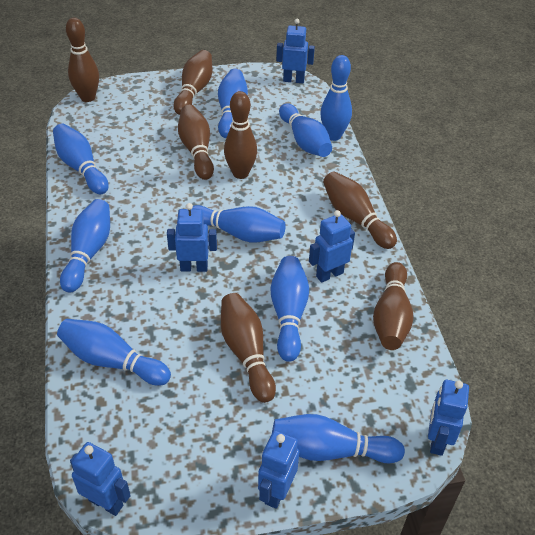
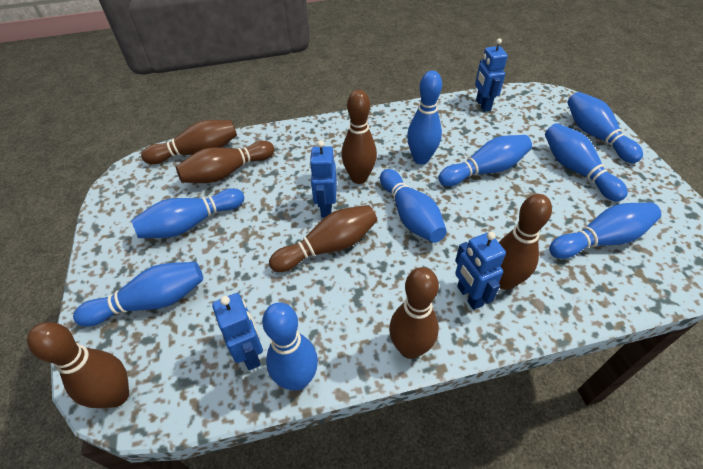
blue robot: 6 -> 4

